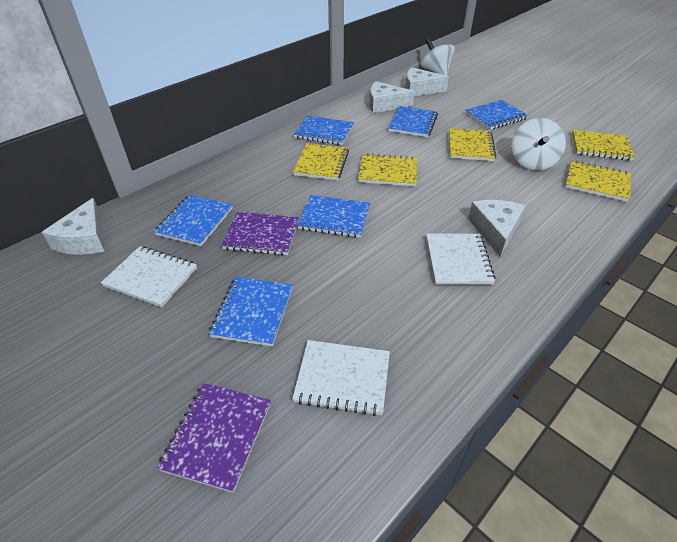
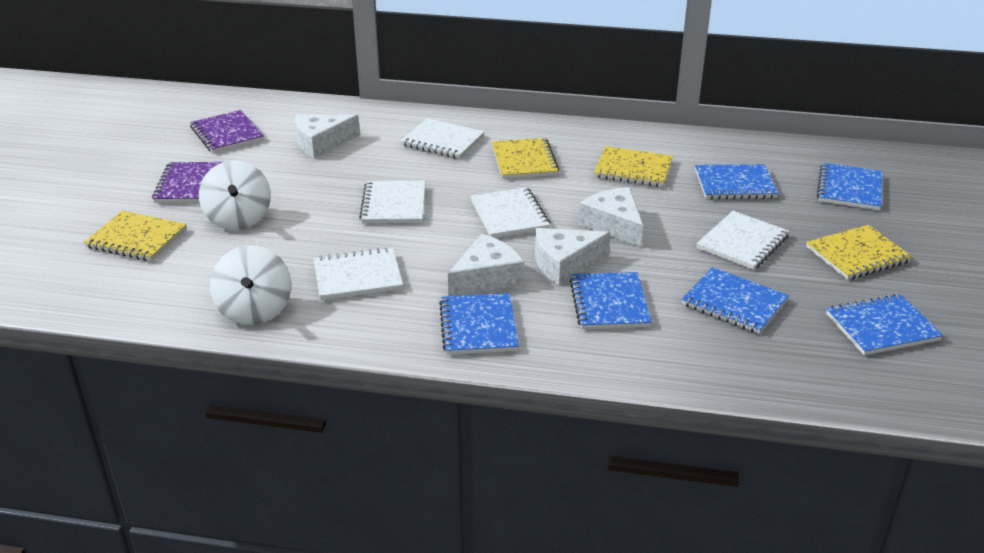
white notebook: 3 -> 5
yellow notebook: 5 -> 4

